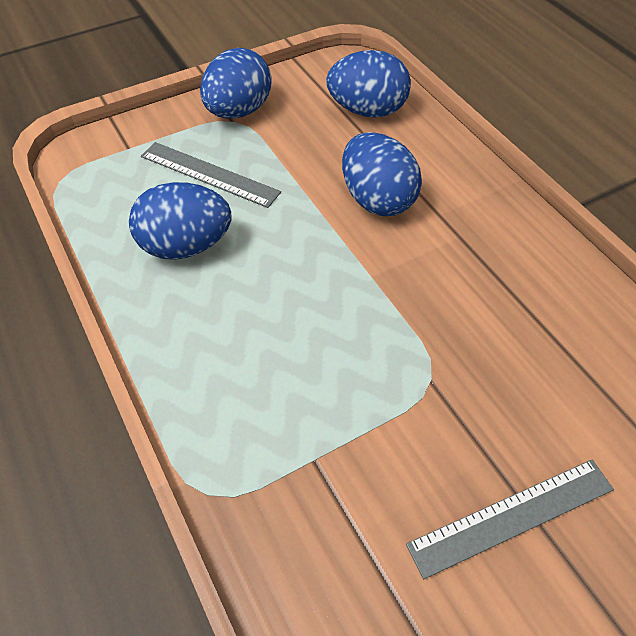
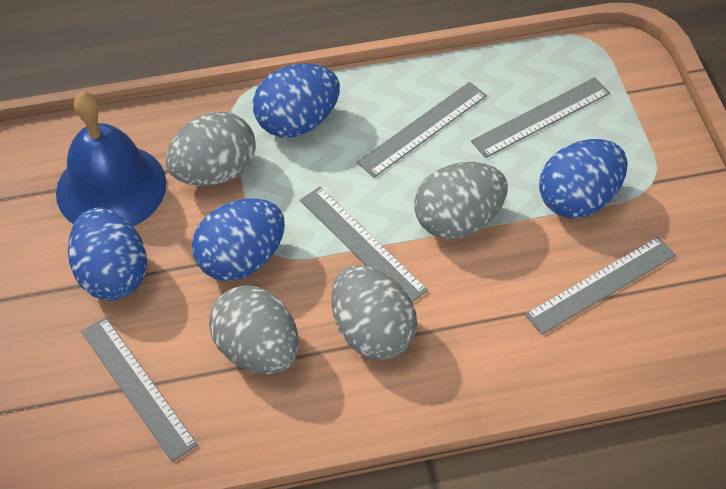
blue bell: 0 -> 1
grey egg: 0 -> 4
grey ruler: 2 -> 5

